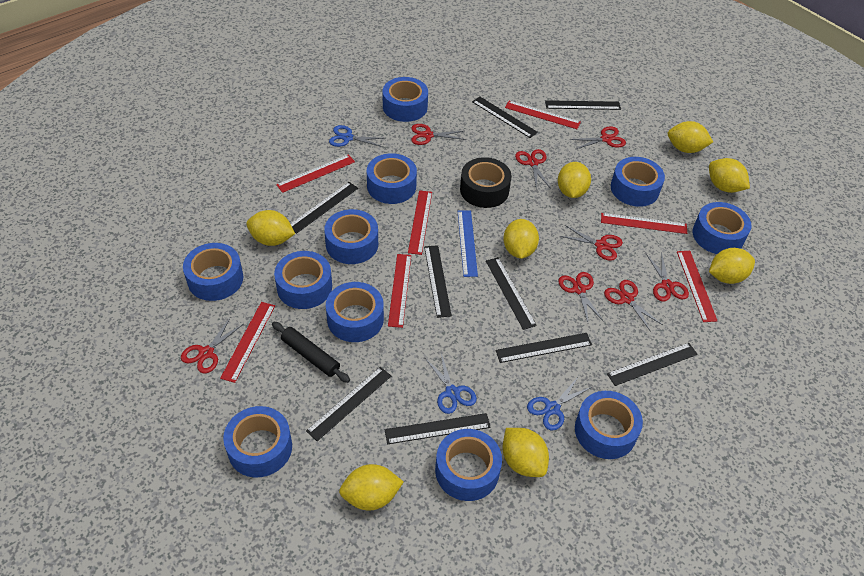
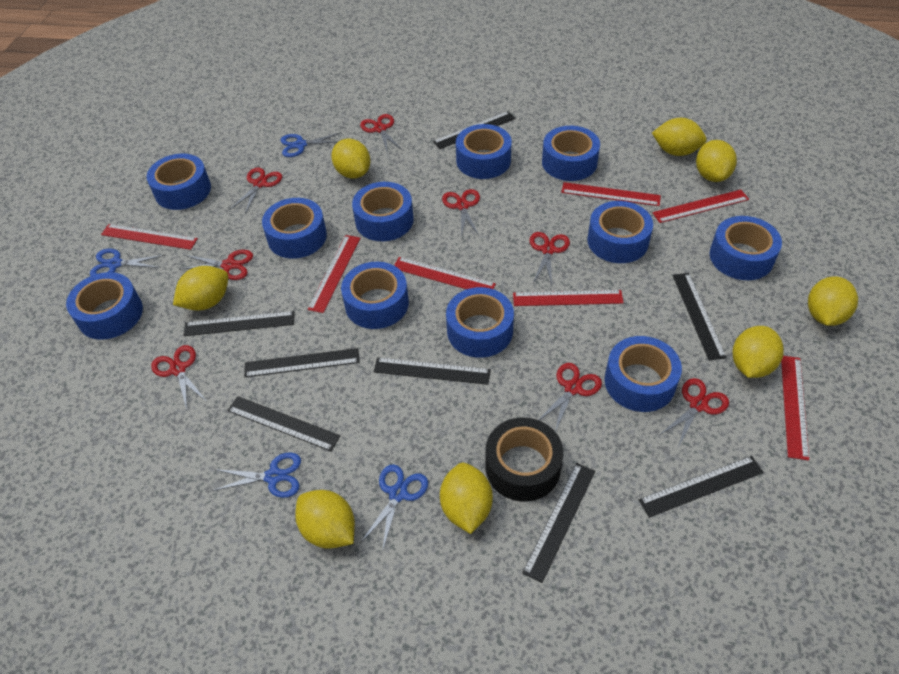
black rolling pin: 1 -> 0
black ruler: 9 -> 8
blue ruler: 1 -> 0
blue scissors: 3 -> 4

